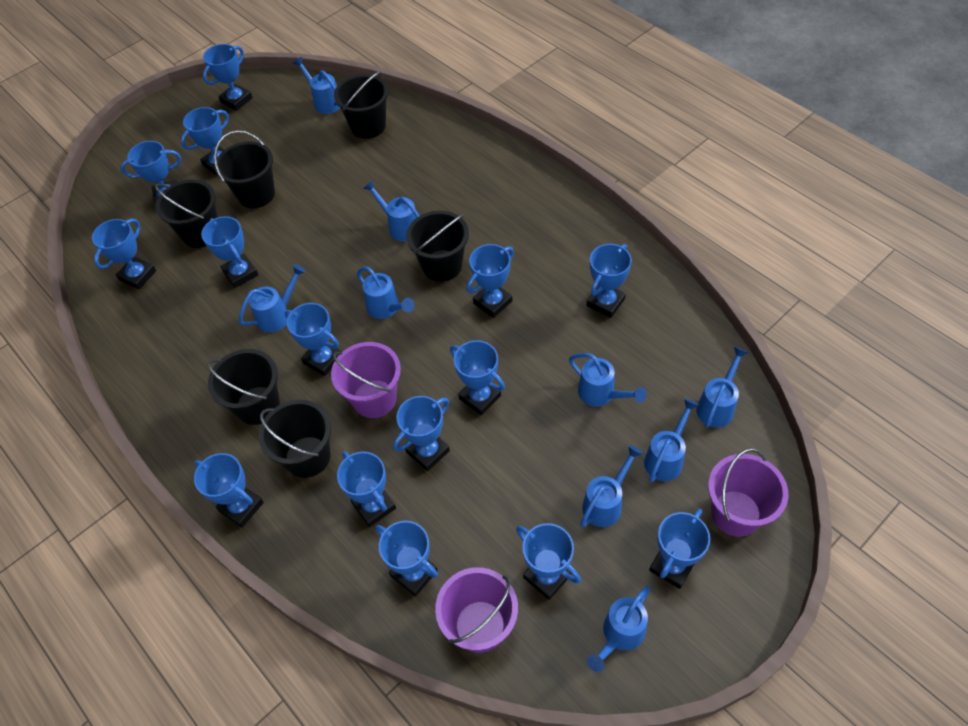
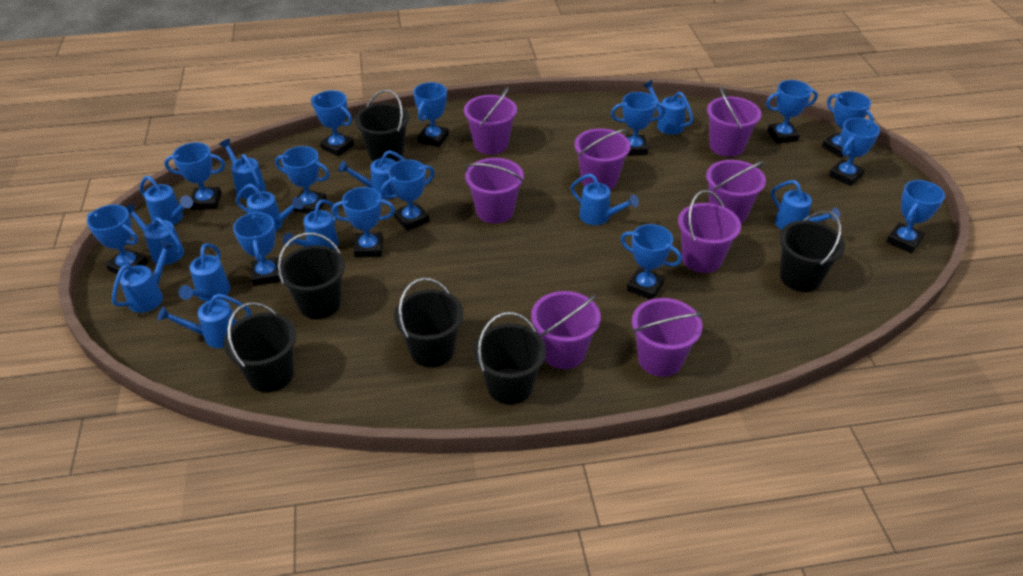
blue trophy: 15 -> 14
blue watering can: 9 -> 12
purple bucket: 3 -> 8

